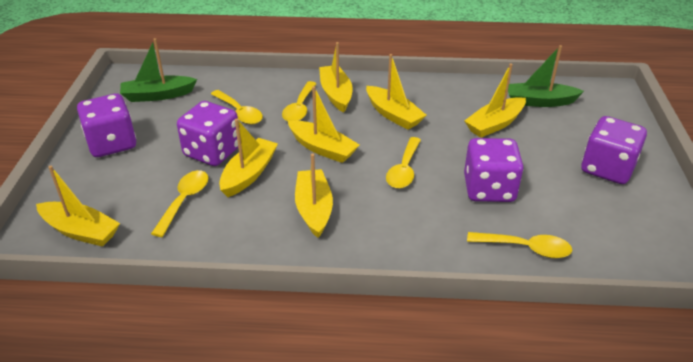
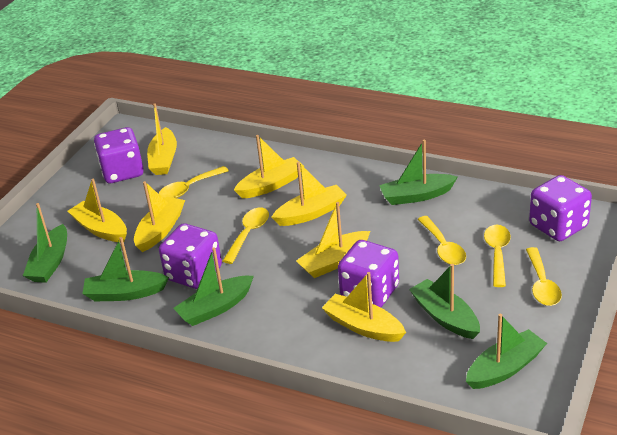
green boat: 2 -> 6

